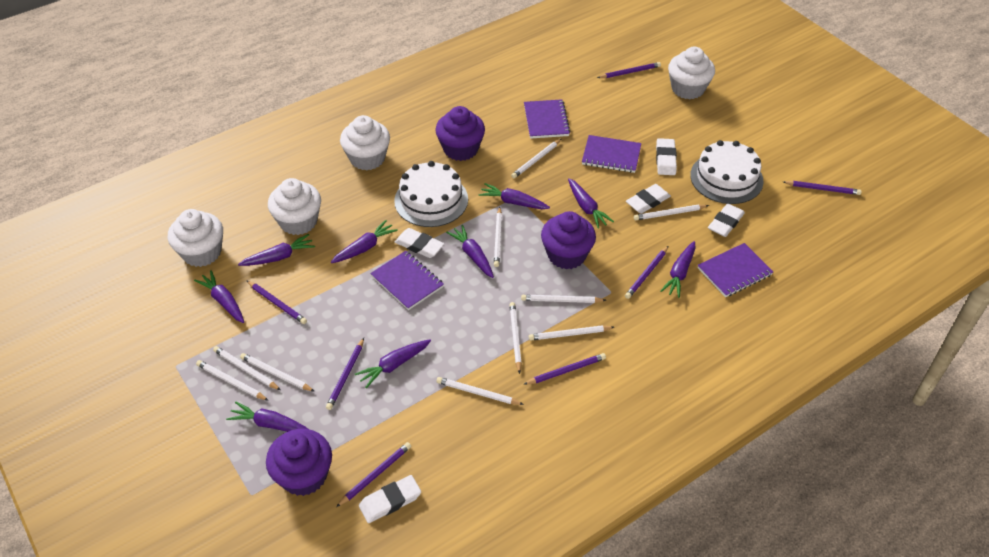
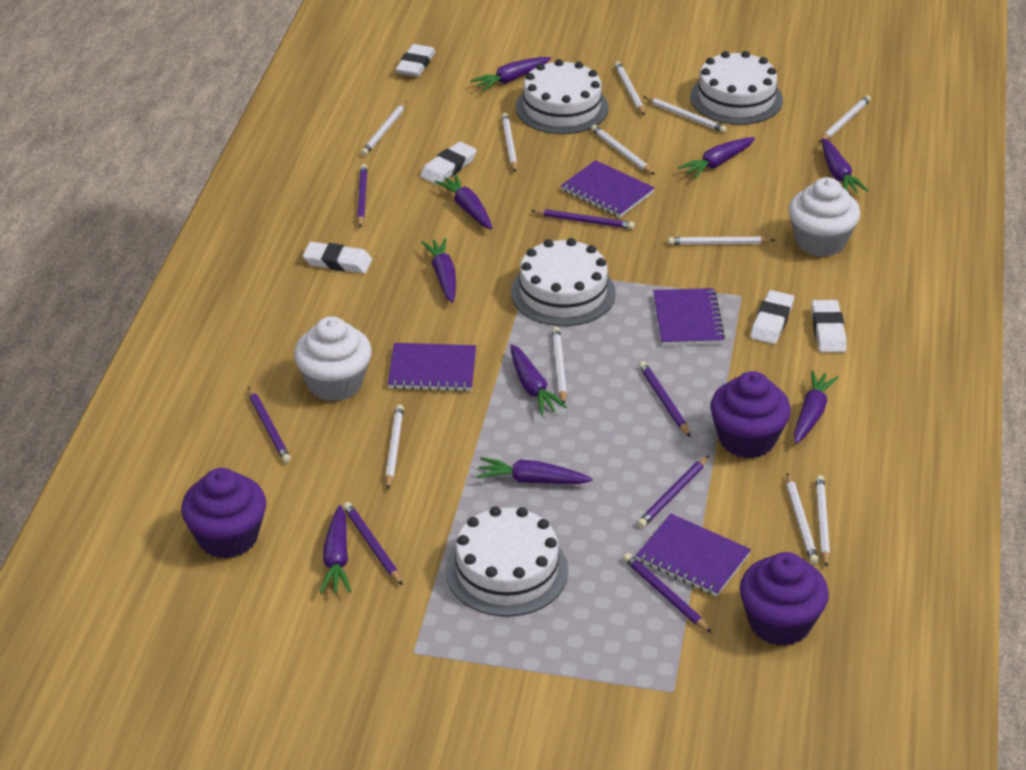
white cake: 2 -> 4
white cupcake: 4 -> 2
white pencil: 10 -> 11

